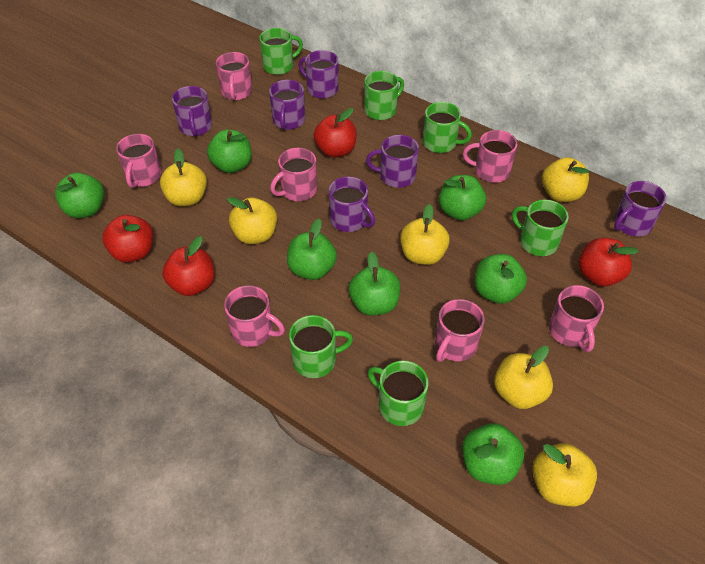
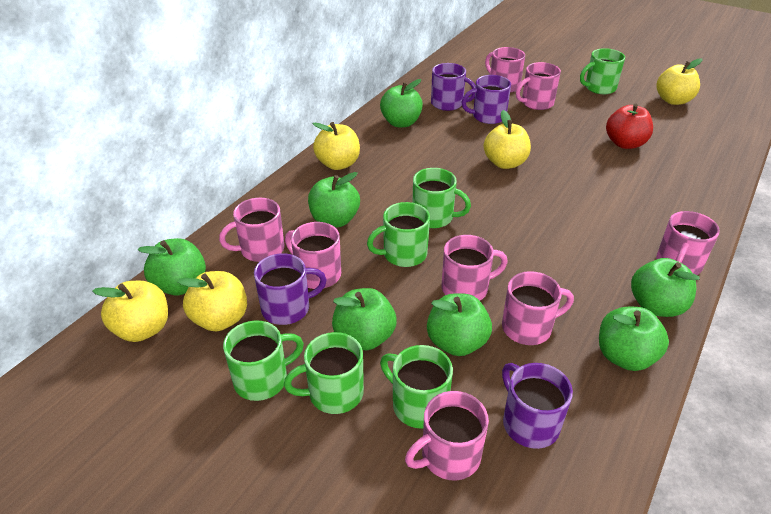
pink mug: 7 -> 8
purple mug: 6 -> 4
red apple: 4 -> 1
yellow apple: 6 -> 5

